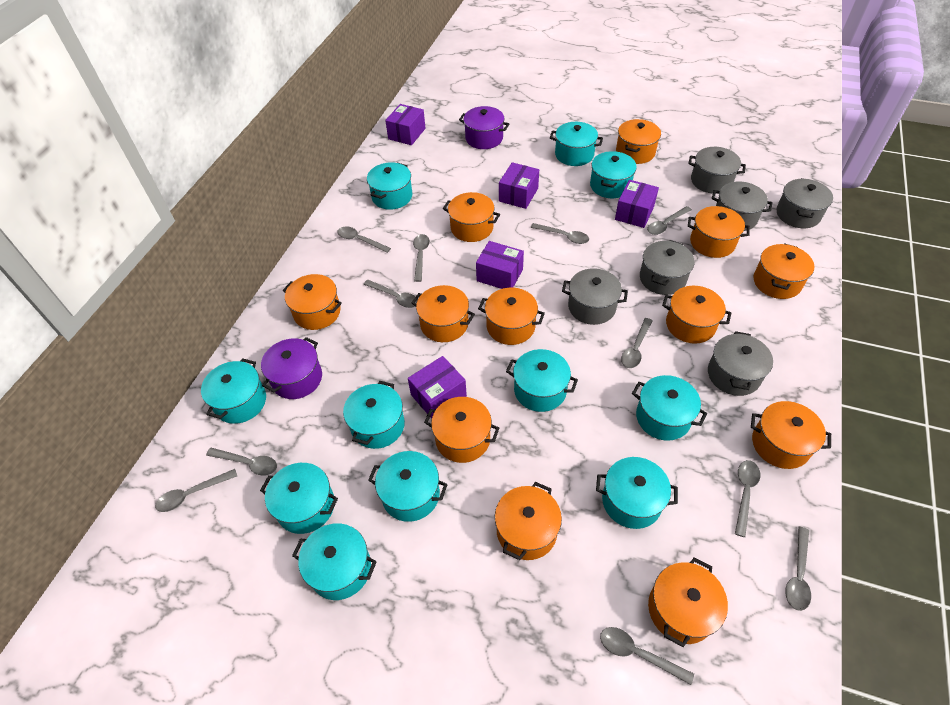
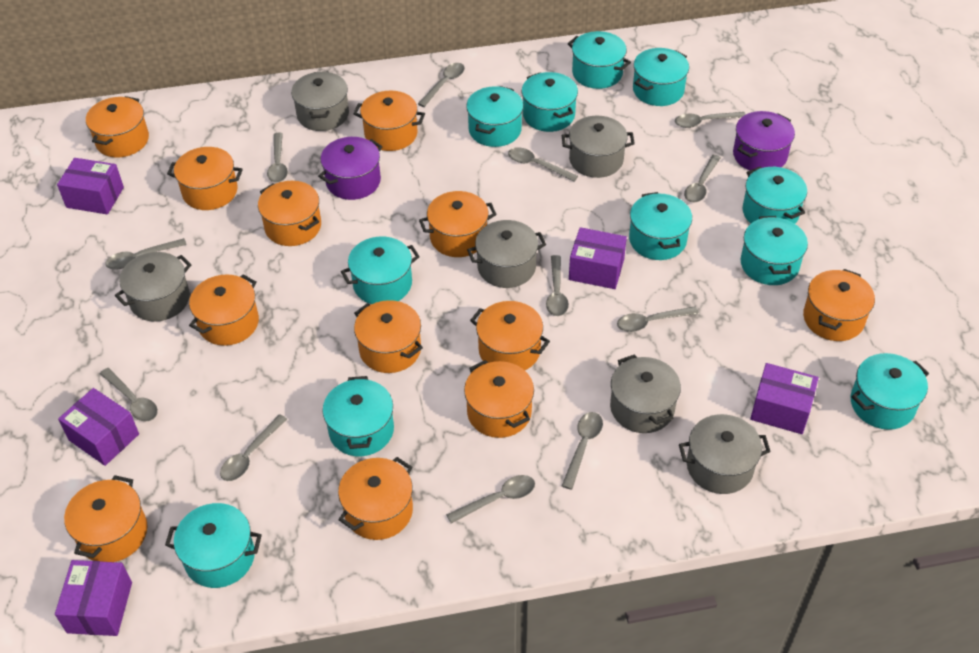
grey spoon: 11 -> 12

